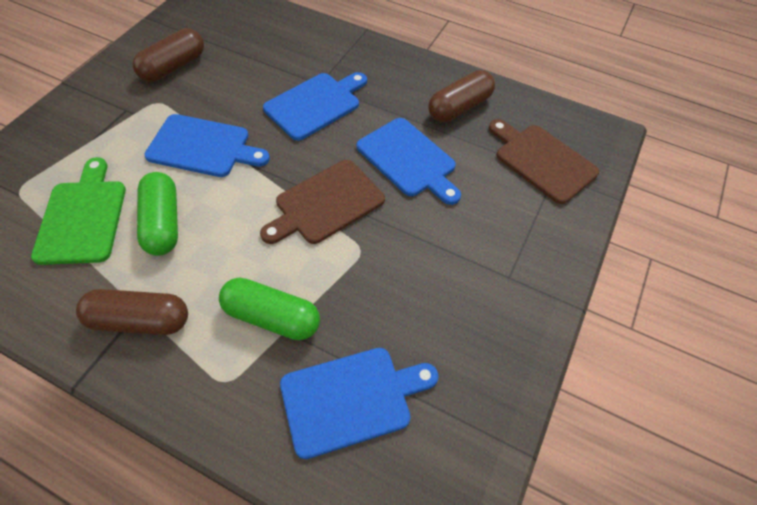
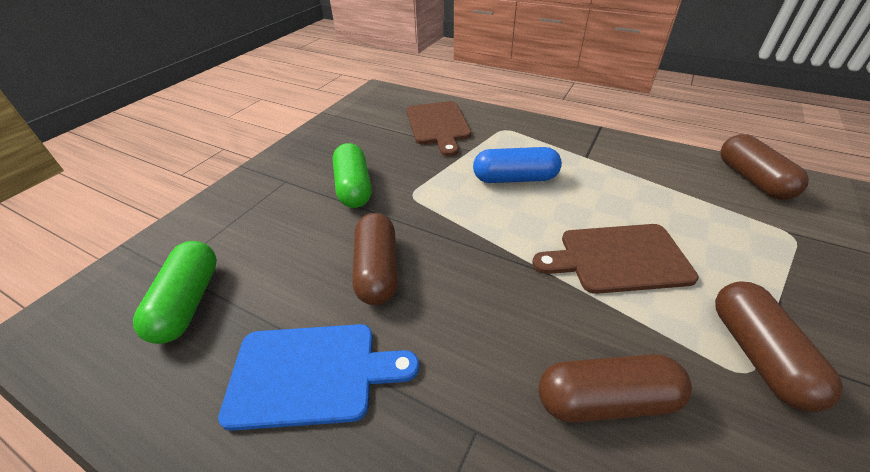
blue capsule: 0 -> 1
blue cutting board: 4 -> 1
brown capsule: 3 -> 4
green cutting board: 1 -> 0

